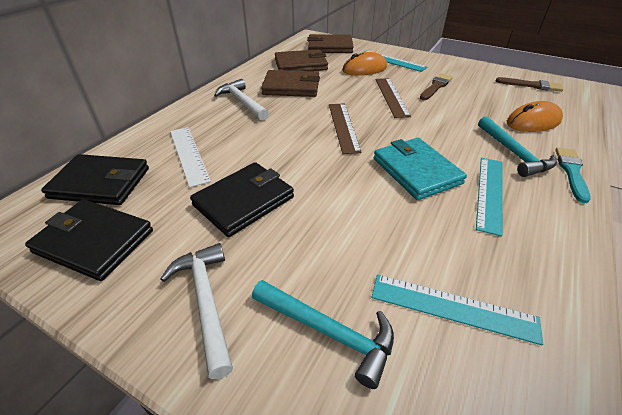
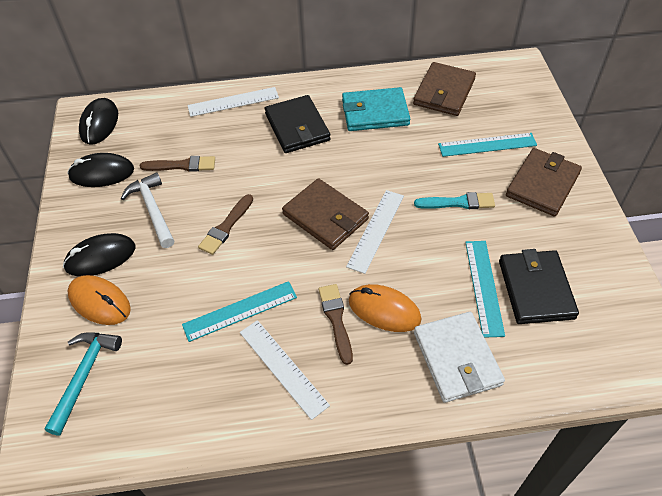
black mouse: 0 -> 3
black wallet: 3 -> 2
brown brush: 2 -> 3
brown ruler: 2 -> 0
turquoise hammer: 2 -> 1
white hammer: 2 -> 1
white ruler: 1 -> 3
white wallet: 0 -> 1

